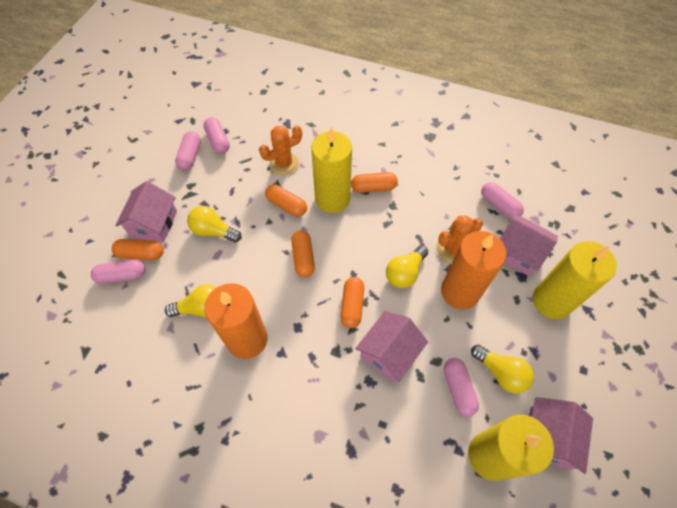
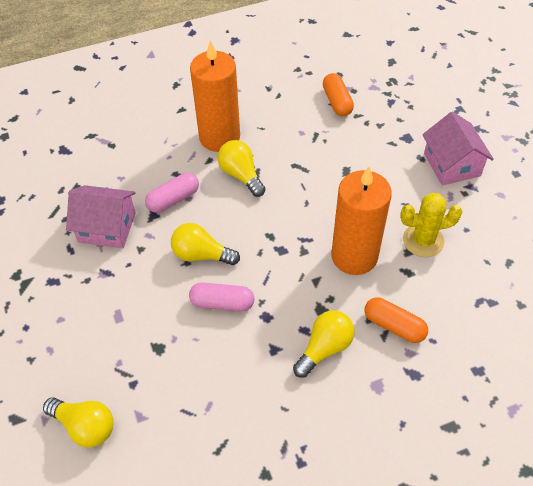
orange cactus: 2 -> 0
orange capsule: 5 -> 2
pink capsule: 5 -> 2
pink house: 4 -> 2
yellow cactus: 0 -> 1
yellow candle: 3 -> 0

